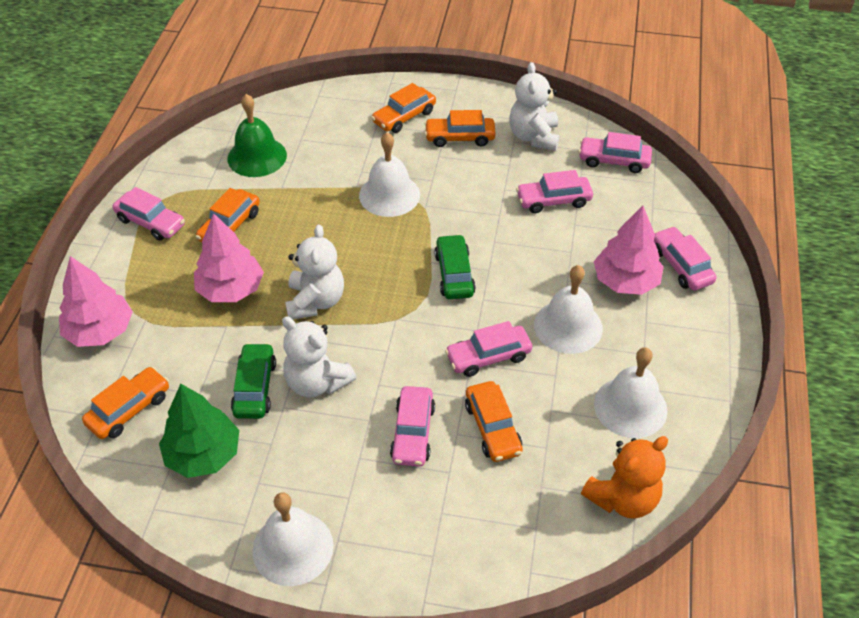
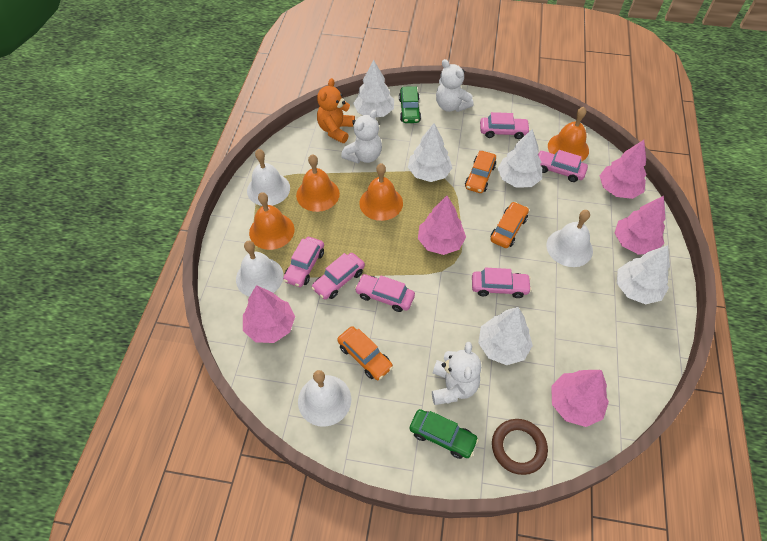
brown ring: 0 -> 1
green bell: 1 -> 0
green tree: 1 -> 0
orange bell: 0 -> 4
orange car: 5 -> 3
pink tree: 3 -> 5
white tree: 0 -> 5

